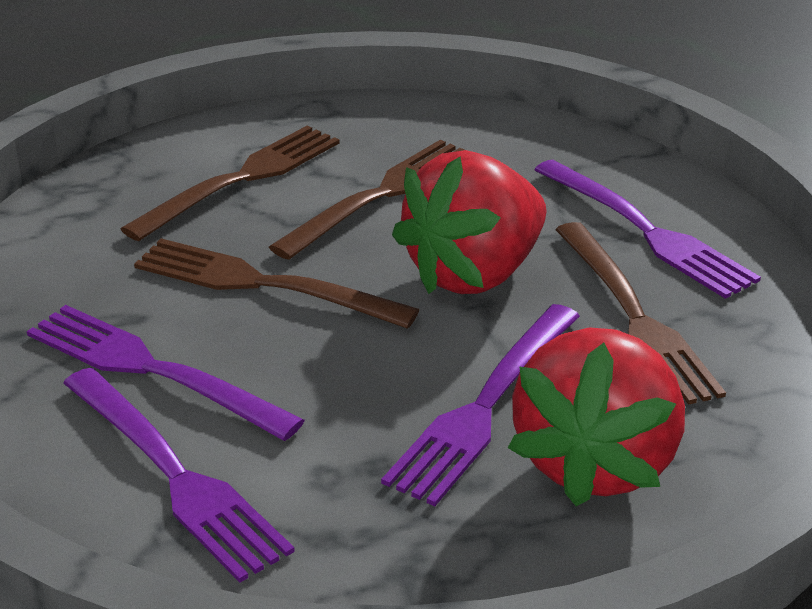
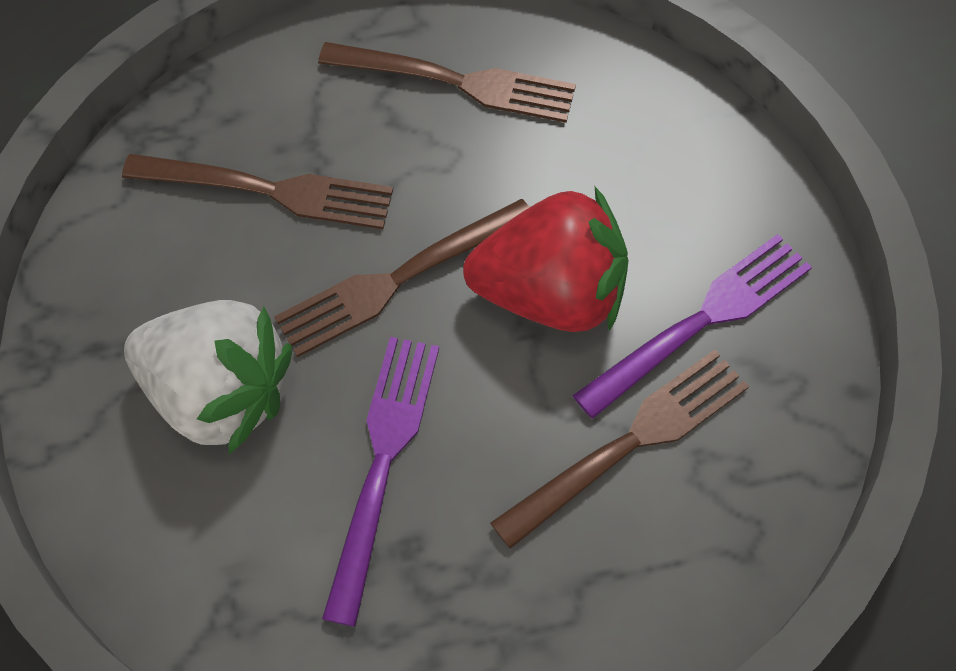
purple fork: 4 -> 2
red strawberry: 2 -> 1
white strawberry: 0 -> 1

